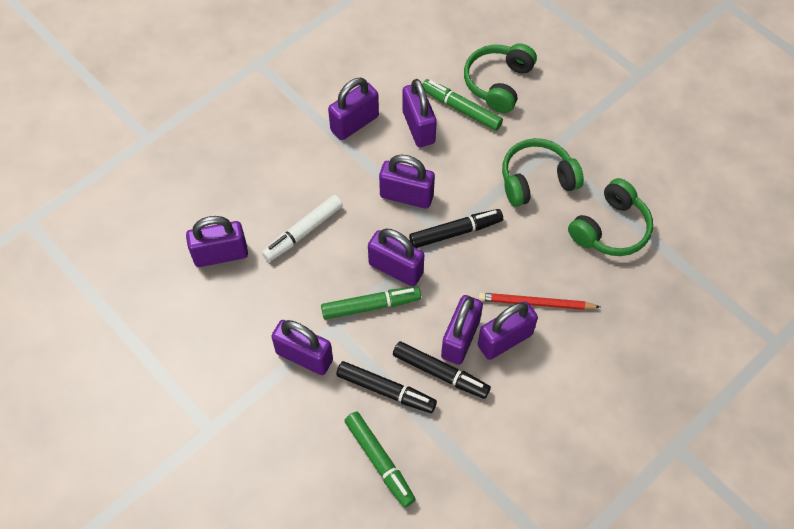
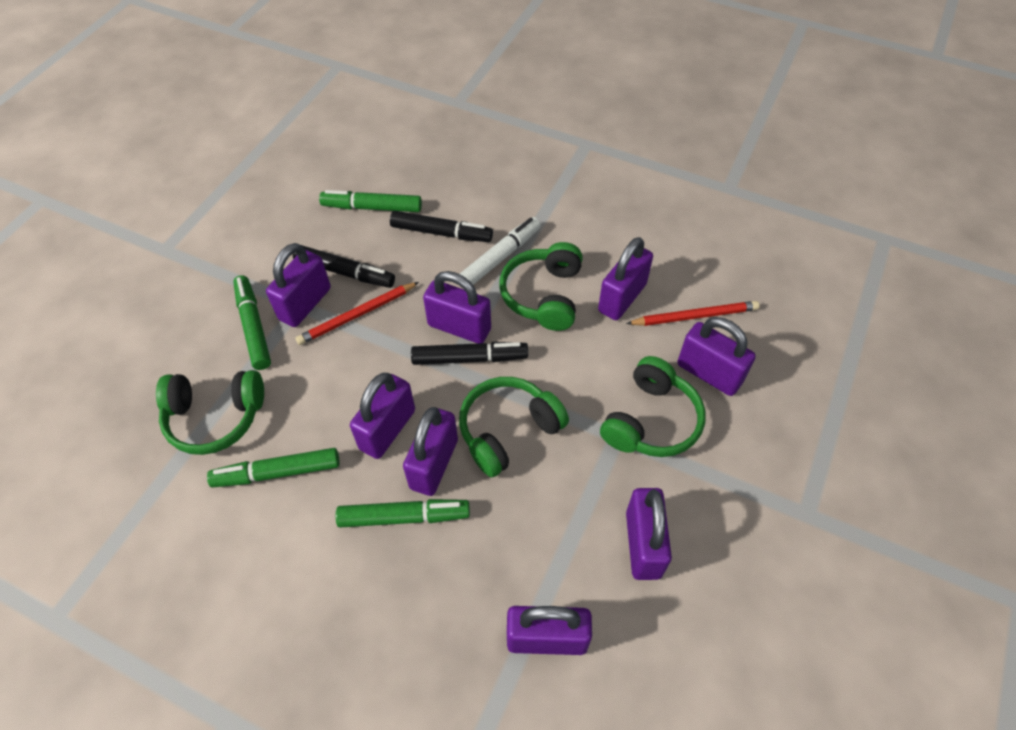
green headphones: 3 -> 4
green marker: 3 -> 4
red pencil: 1 -> 2

